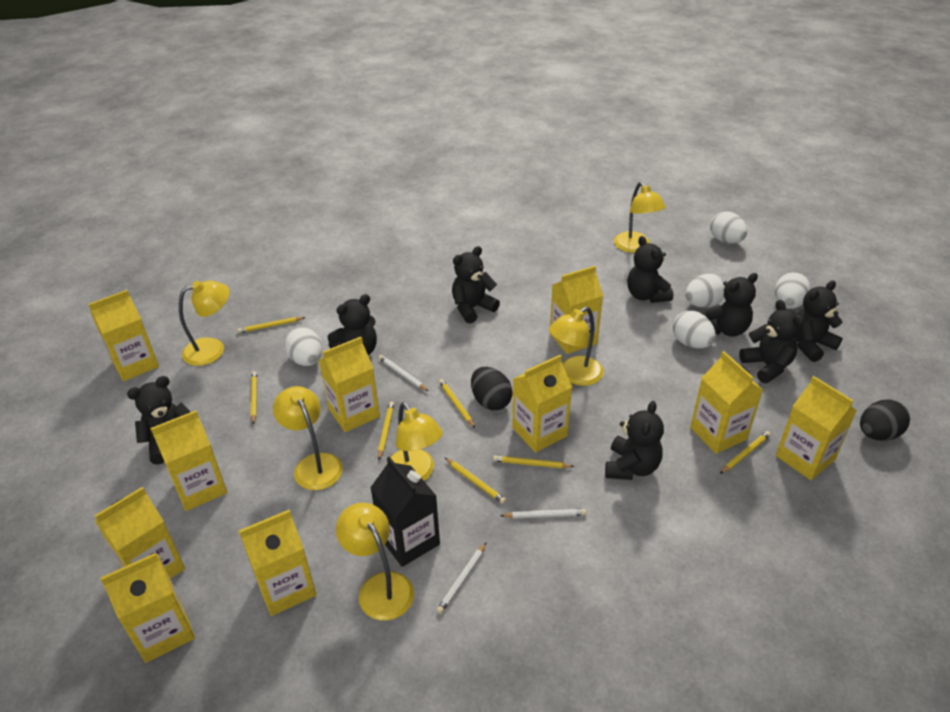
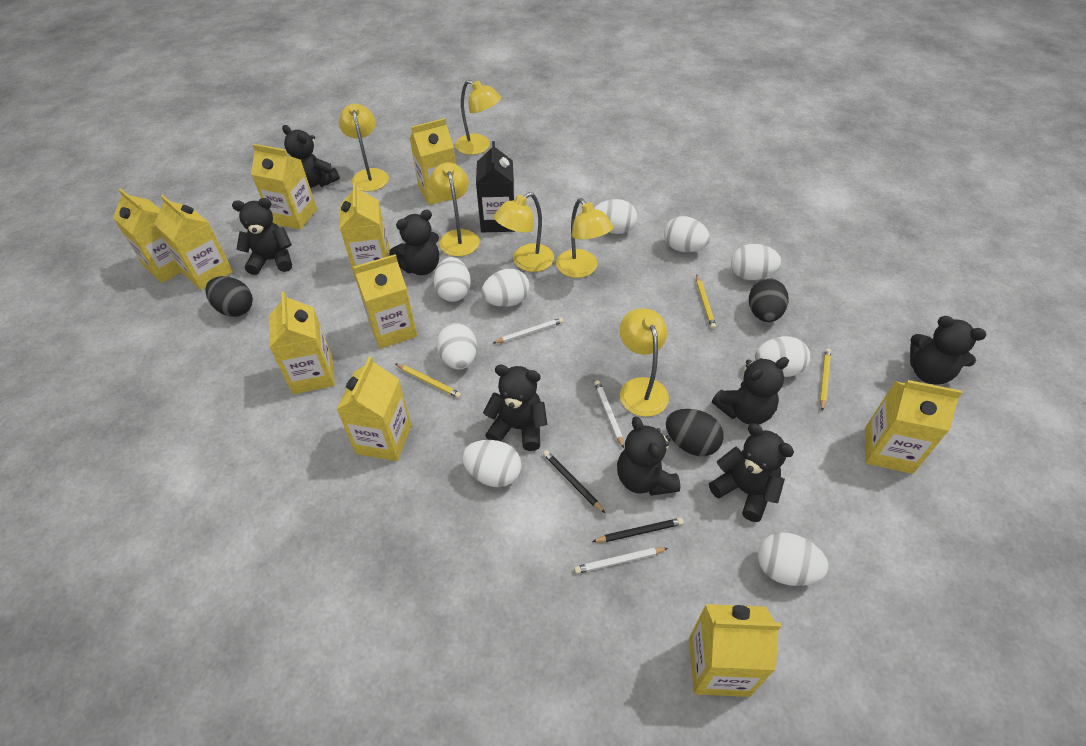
black egg: 2 -> 3
black pencil: 0 -> 2
white egg: 5 -> 9
yellow pencil: 7 -> 3

